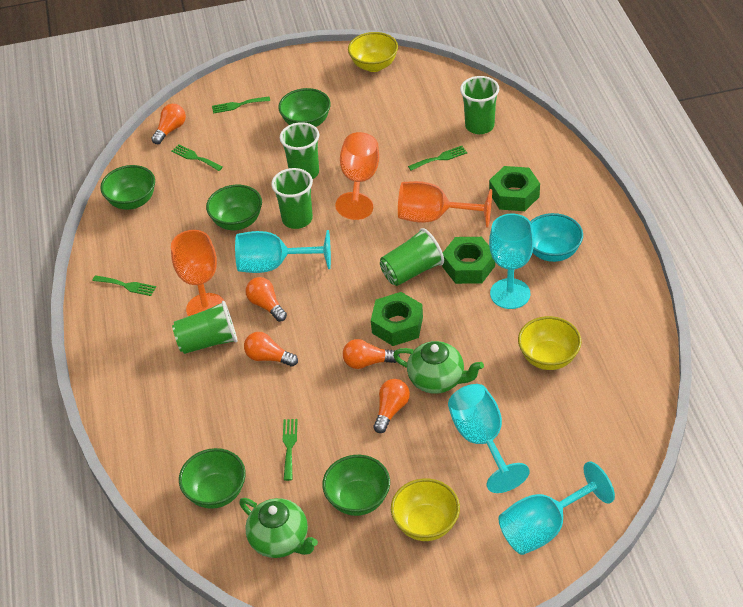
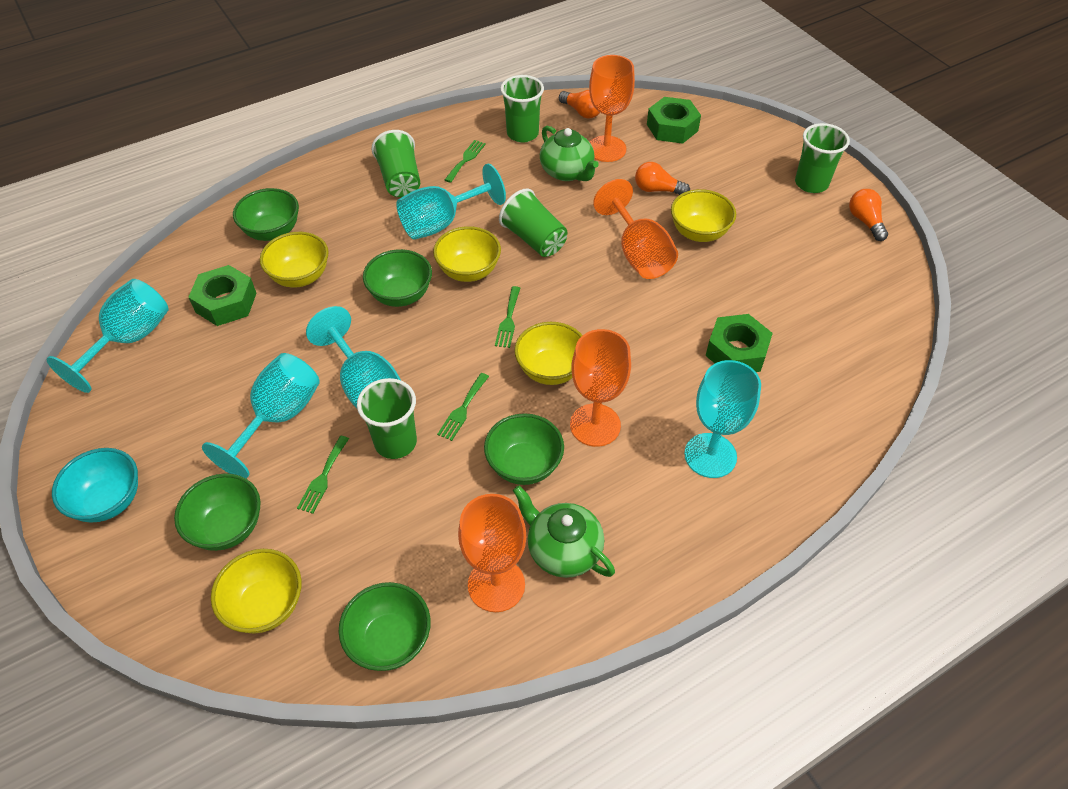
green fork: 5 -> 4
orange goblet: 3 -> 4
orange light bulb: 5 -> 3
turquoise goblet: 4 -> 5
yellow bowl: 3 -> 5

